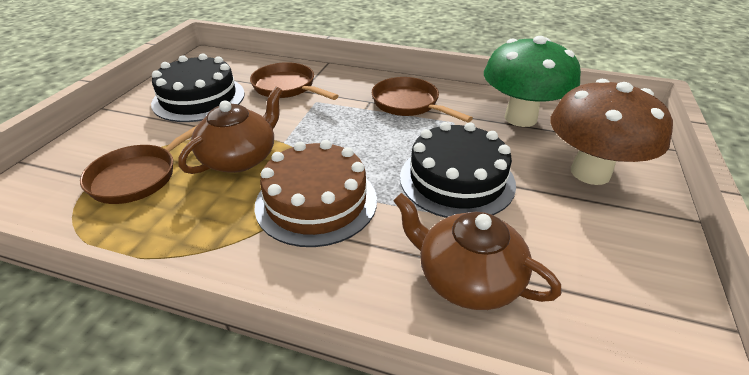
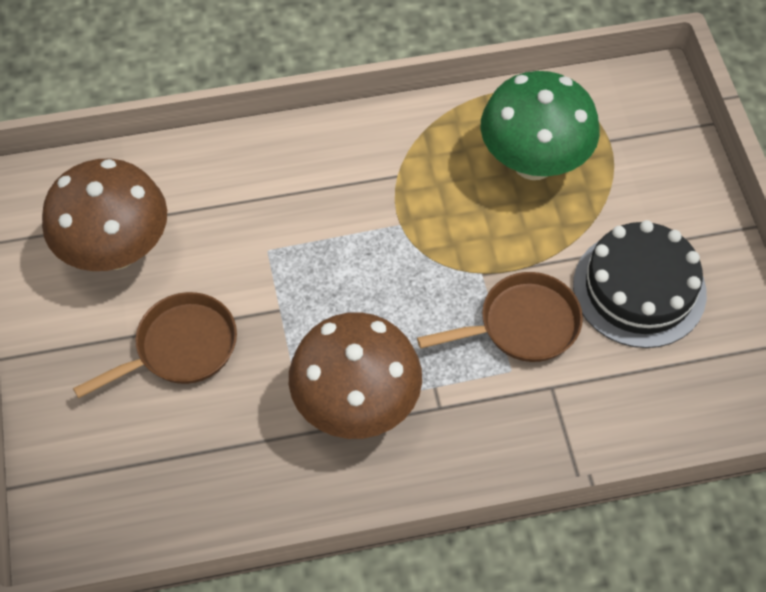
black cake: 2 -> 1
brown cake: 1 -> 0
brown mushroom: 1 -> 2
brown pan: 3 -> 2
brown teapot: 2 -> 0

